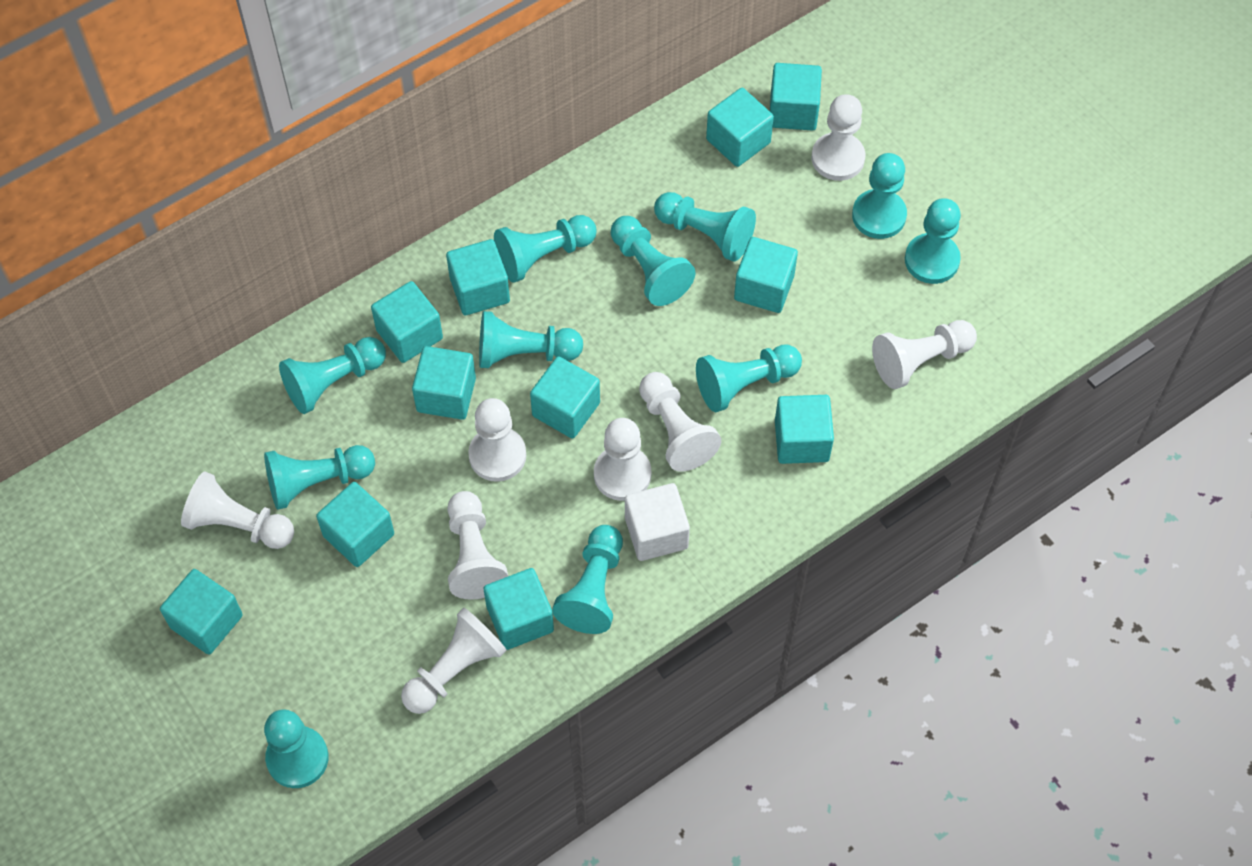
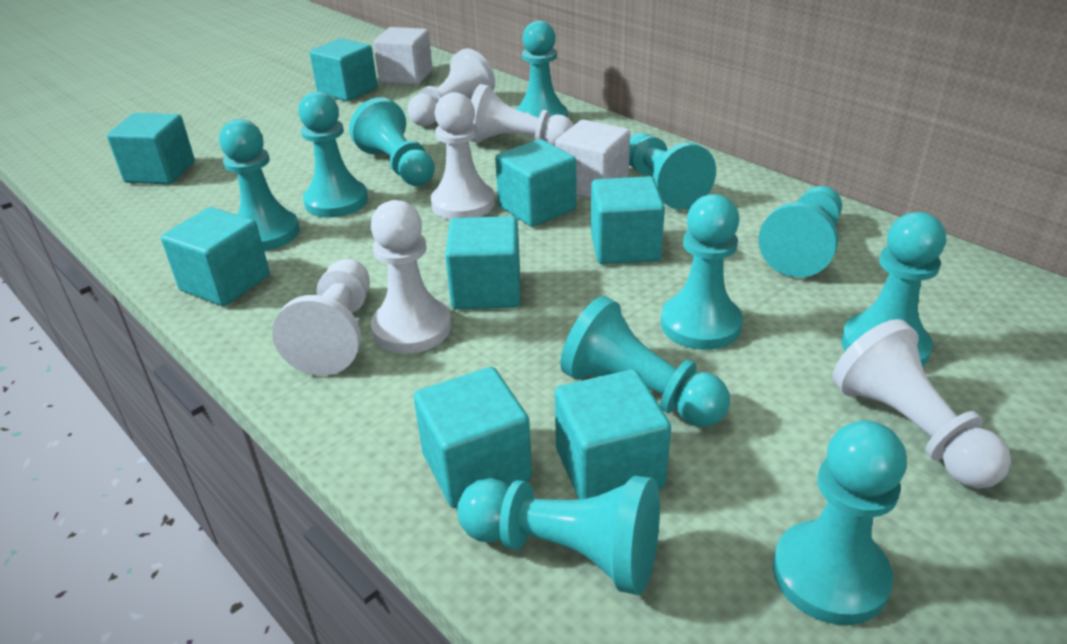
turquoise cube: 11 -> 8
white cube: 1 -> 2
white pawn: 8 -> 6

